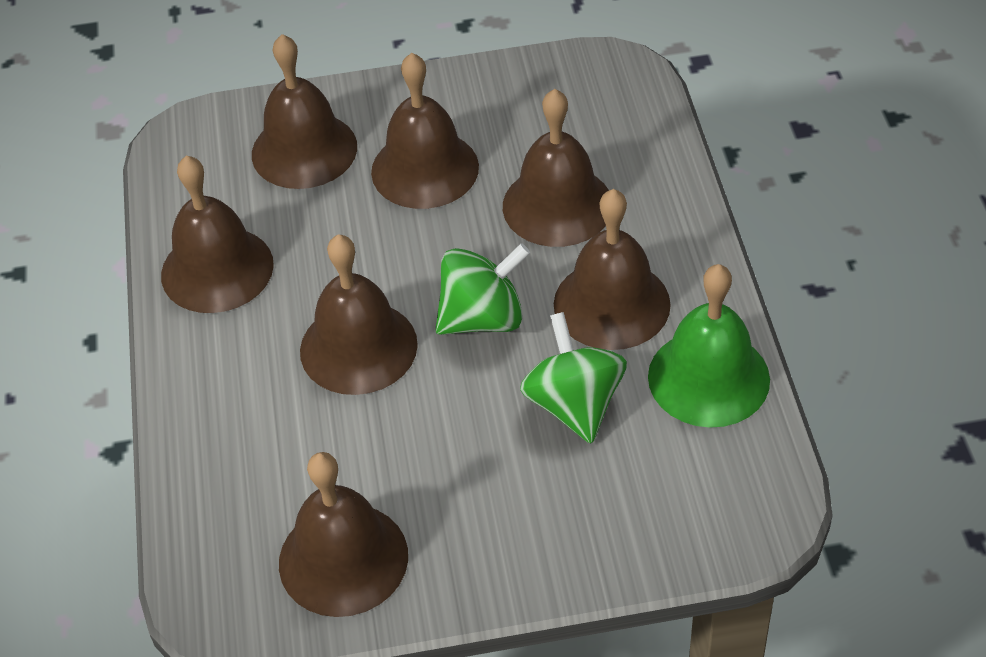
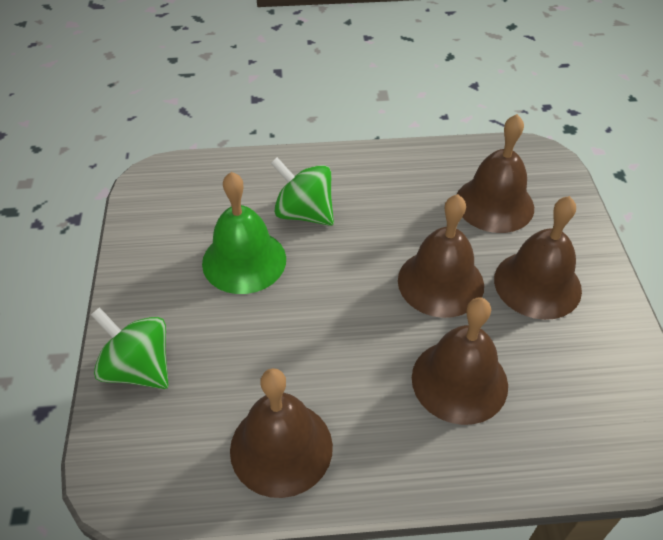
brown bell: 7 -> 5

